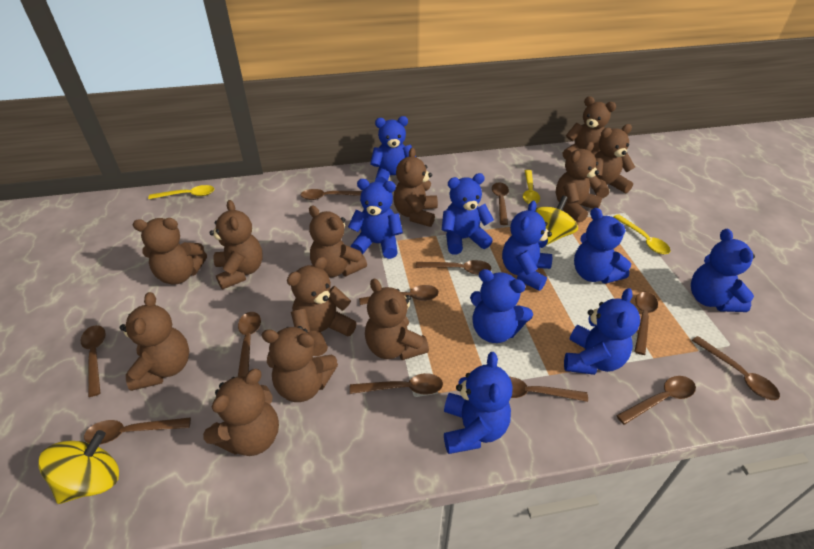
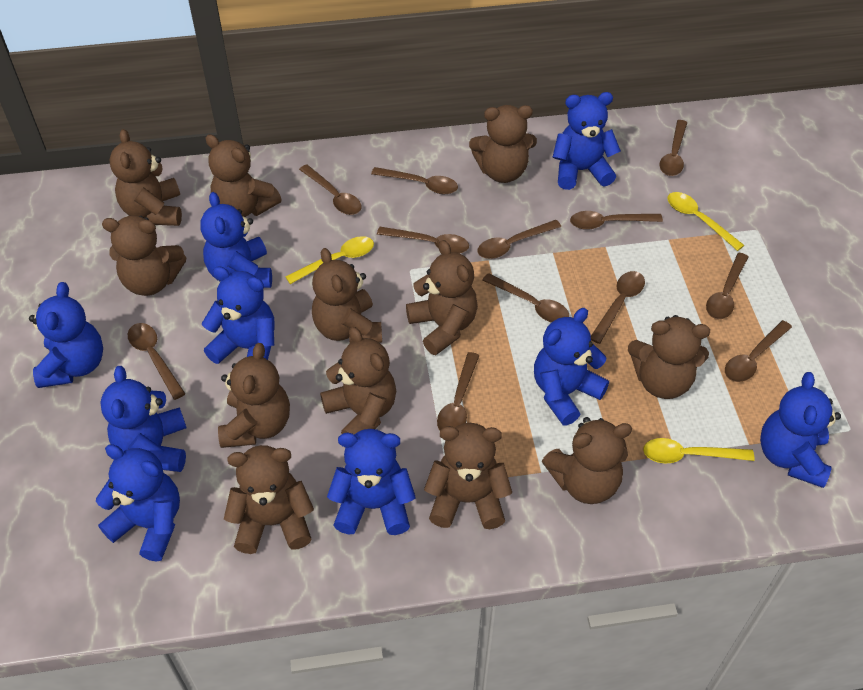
yellow spinning top: 2 -> 0

